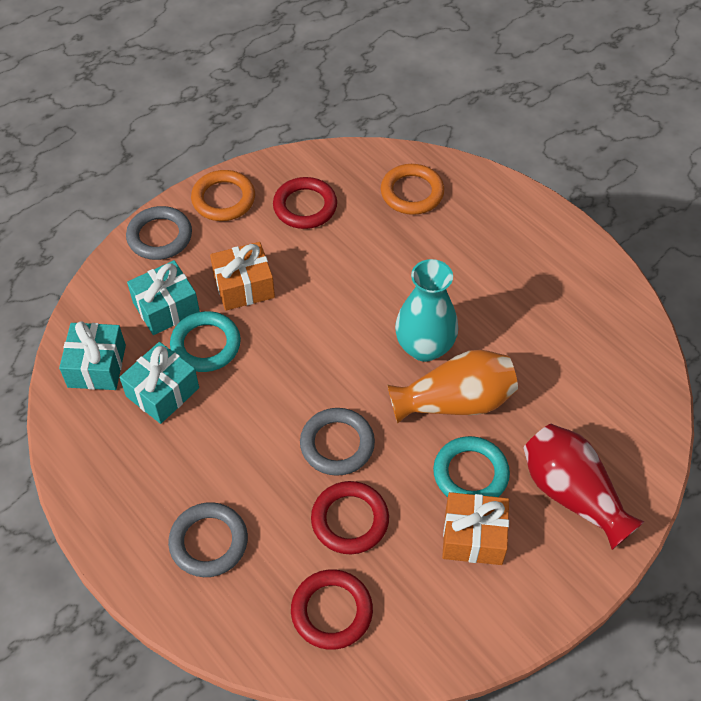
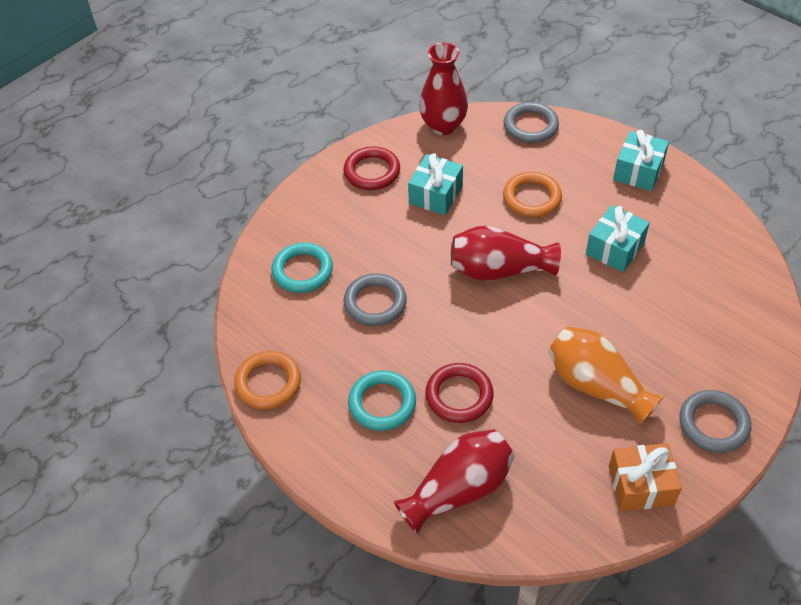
orange gift: 2 -> 1
red ring: 3 -> 2
red vase: 1 -> 3
turquoise vase: 1 -> 0

